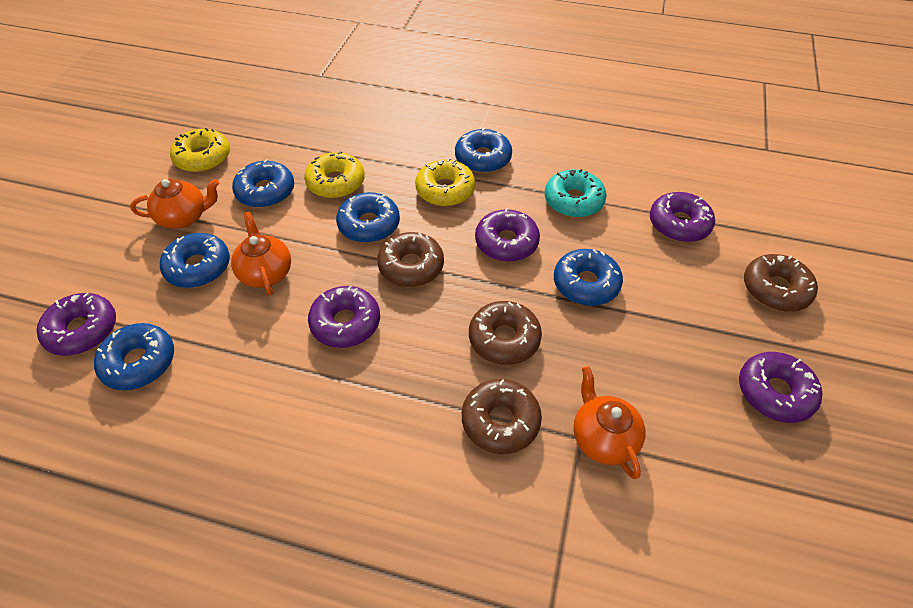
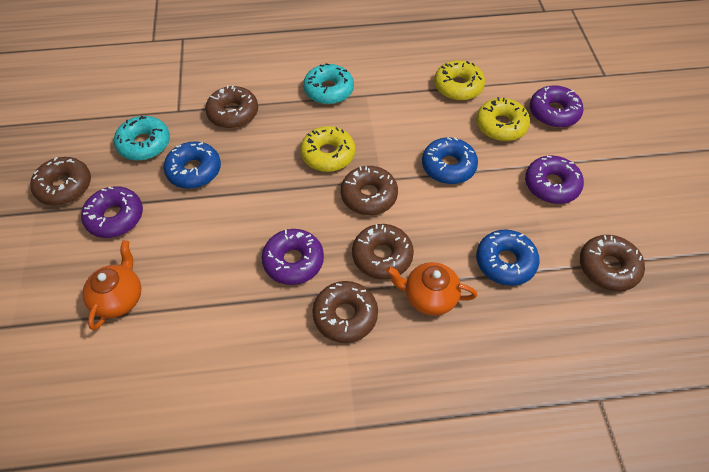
blue donut: 6 -> 3
brown donut: 4 -> 6
orange teapot: 3 -> 2
purple donut: 5 -> 4
turquoise donut: 1 -> 2

